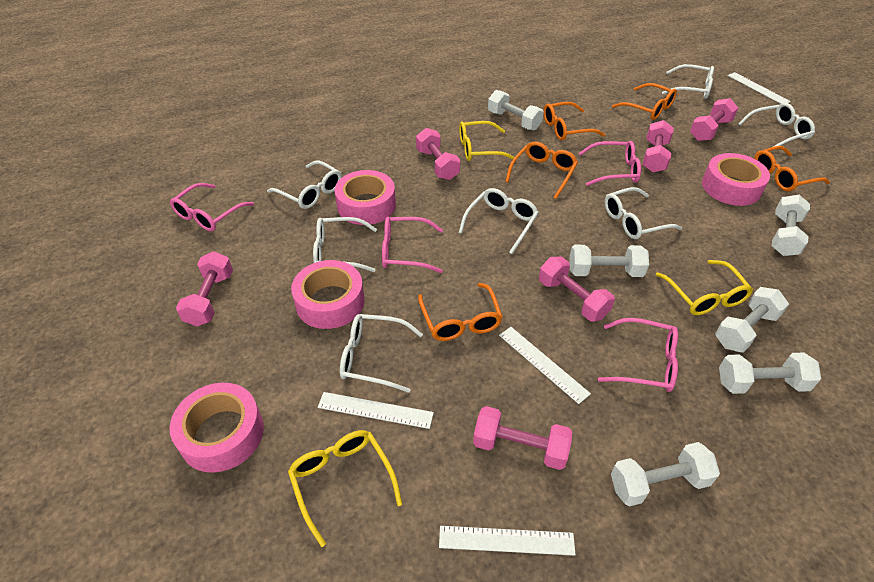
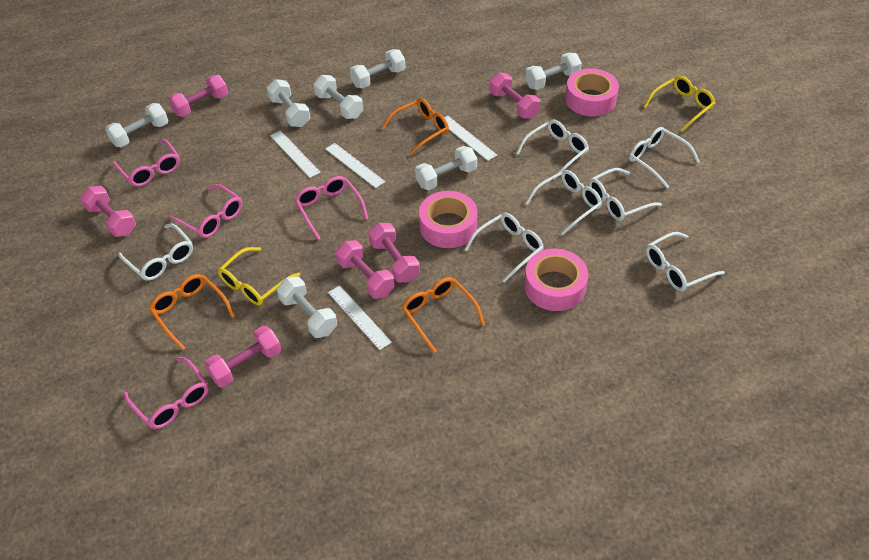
orange glasses: 5 -> 3
pink tape: 4 -> 3
white dumbbell: 6 -> 7
yellow glasses: 3 -> 2

